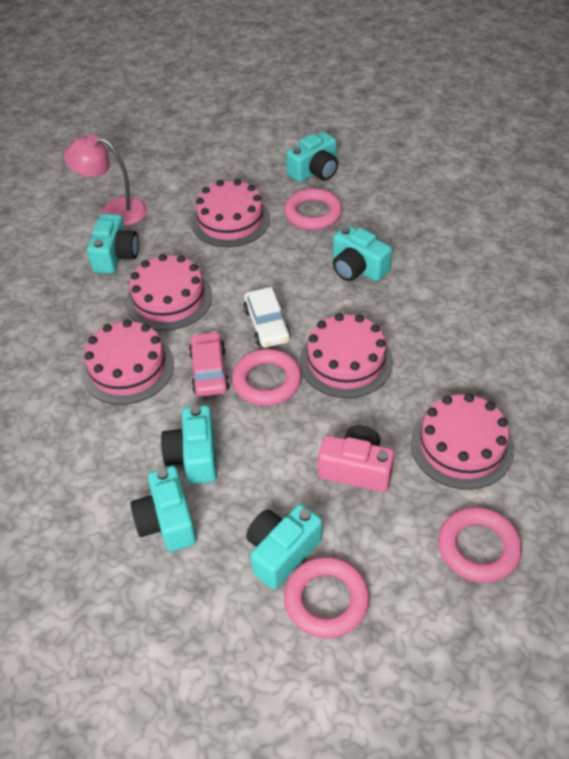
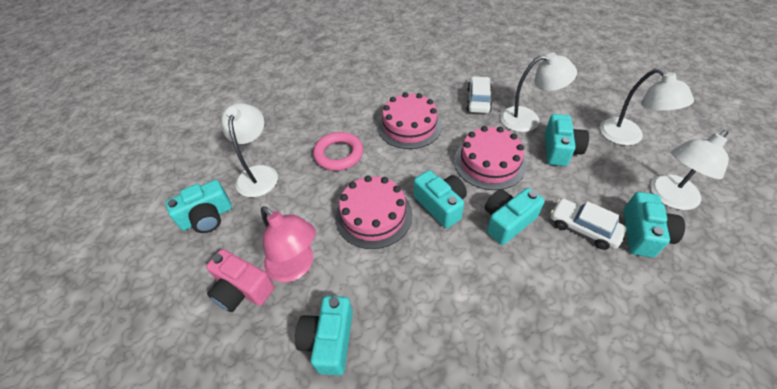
pink cake: 5 -> 3
pink car: 1 -> 0
pink ring: 4 -> 1
white car: 1 -> 2
white lamp: 0 -> 4

